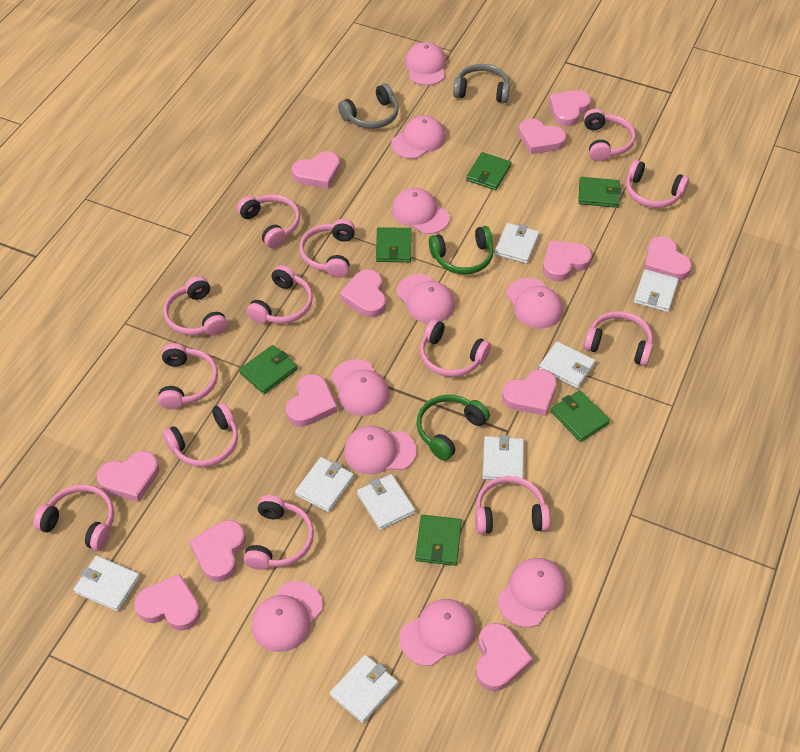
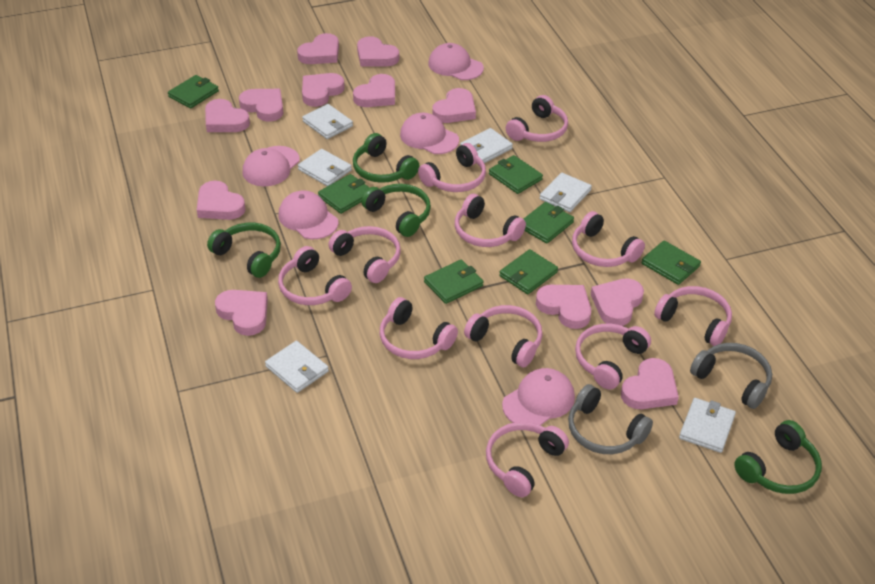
green headphones: 2 -> 4
green wallet: 6 -> 7
pink cap: 10 -> 5
pink headphones: 13 -> 11
white wallet: 8 -> 6

